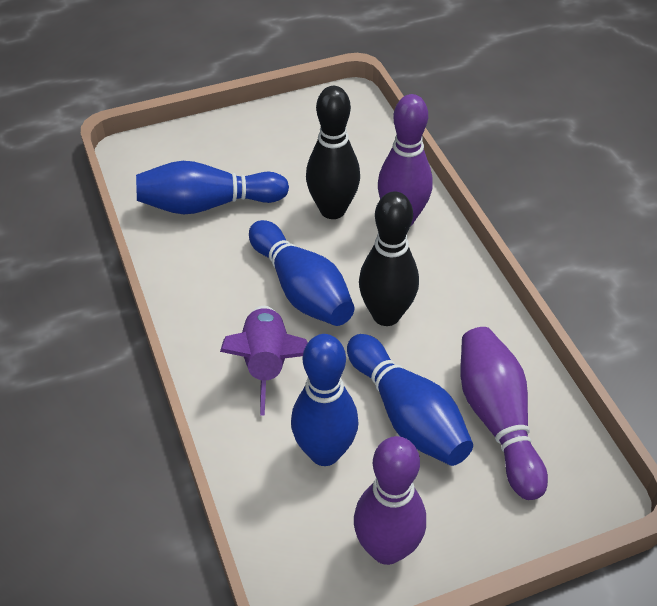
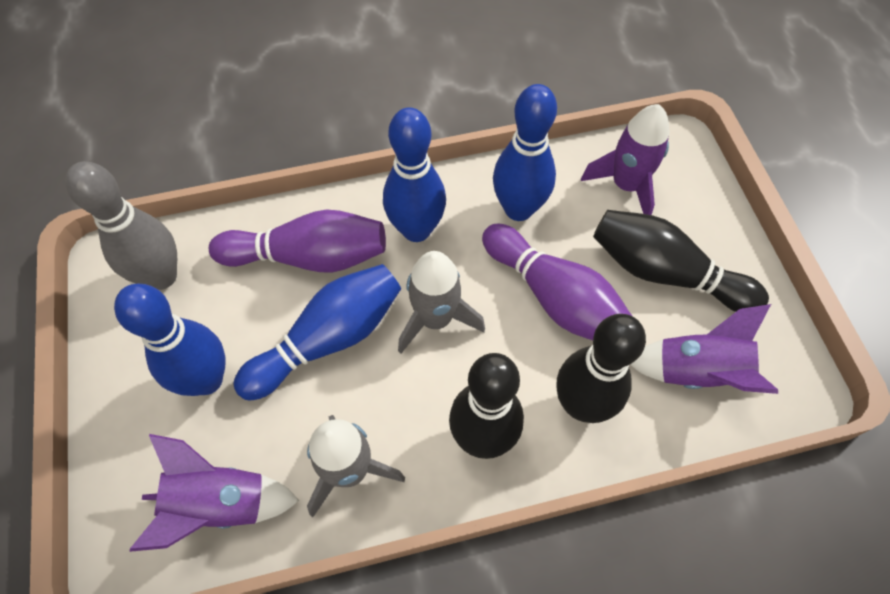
black bowling pin: 2 -> 3
grey bowling pin: 0 -> 1
grey rocket: 0 -> 2
purple bowling pin: 3 -> 2
purple rocket: 1 -> 3

